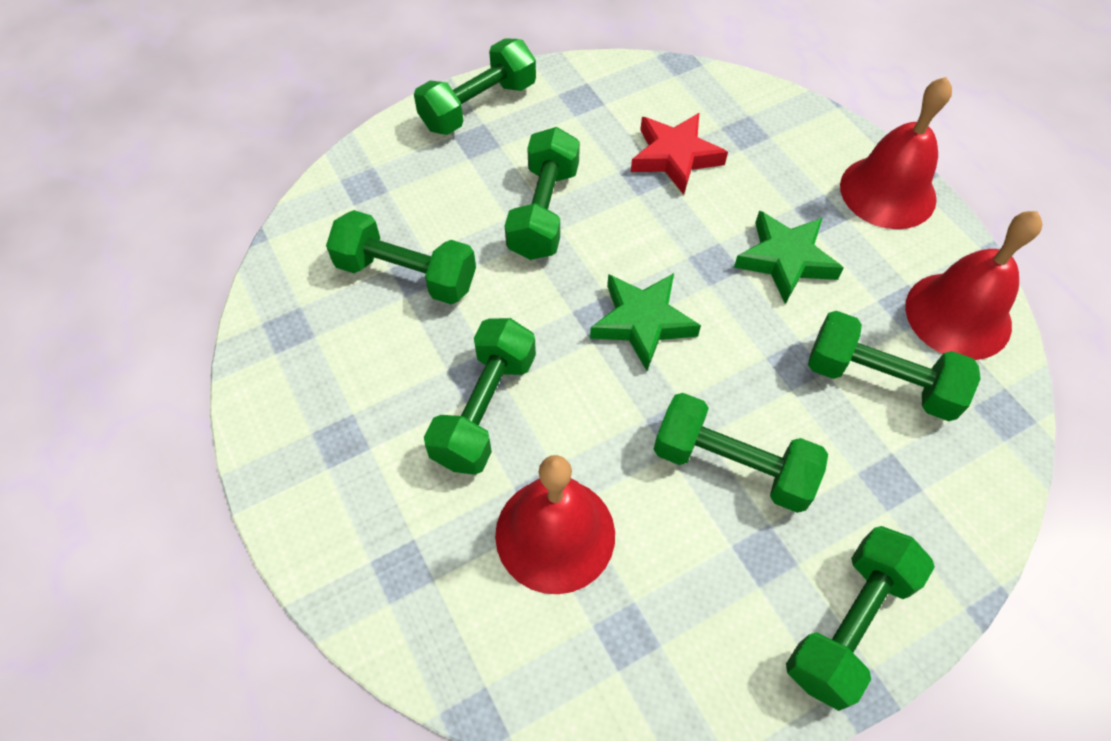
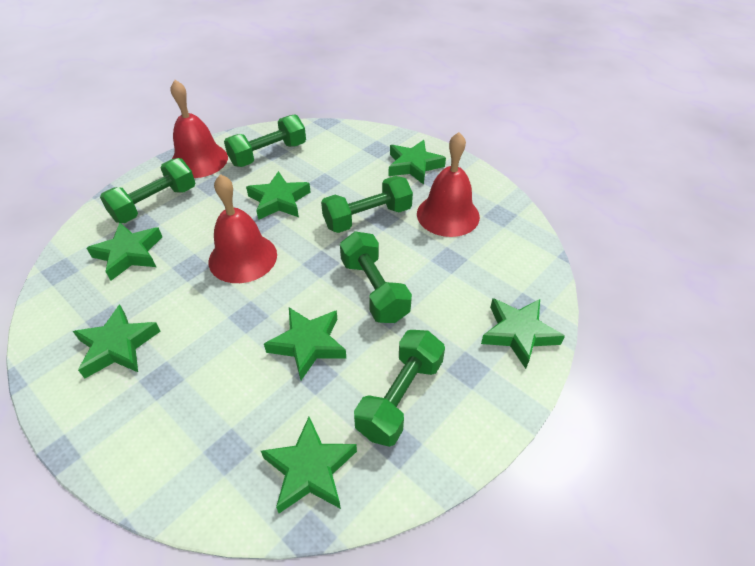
green dumbbell: 7 -> 5
green star: 2 -> 7
red star: 1 -> 0

